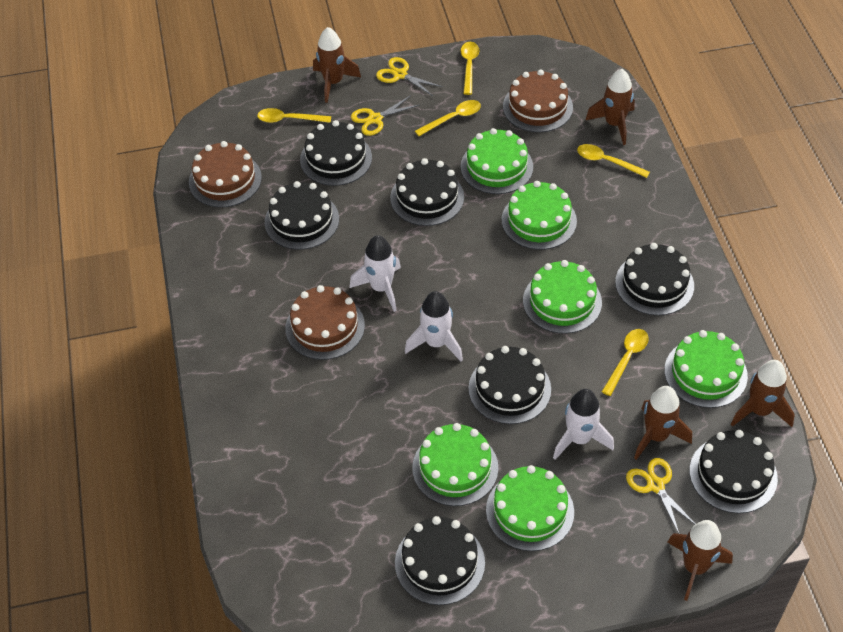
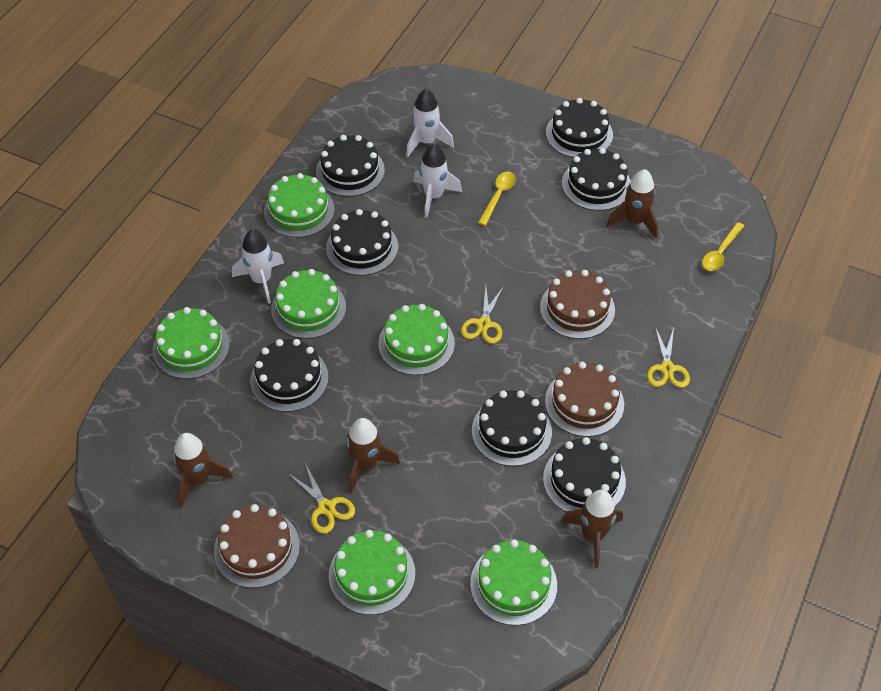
brown rocket: 5 -> 4
yellow spoon: 5 -> 2

